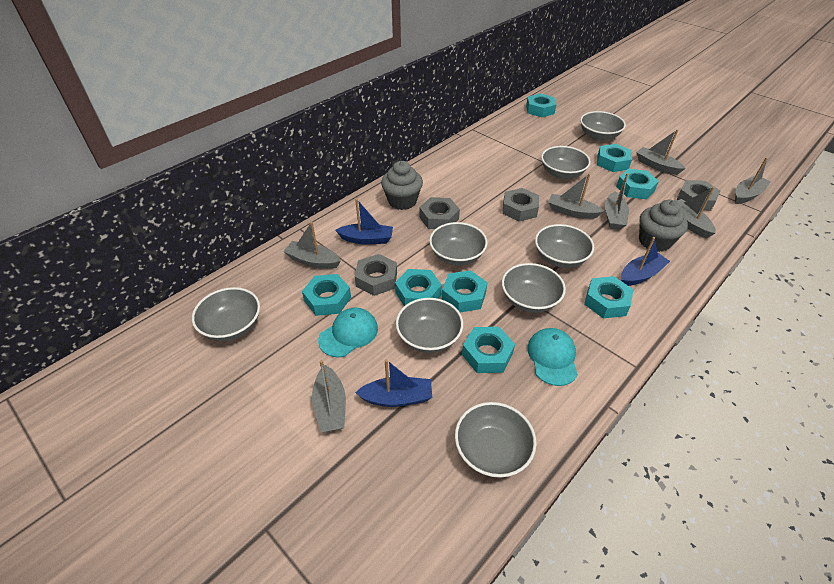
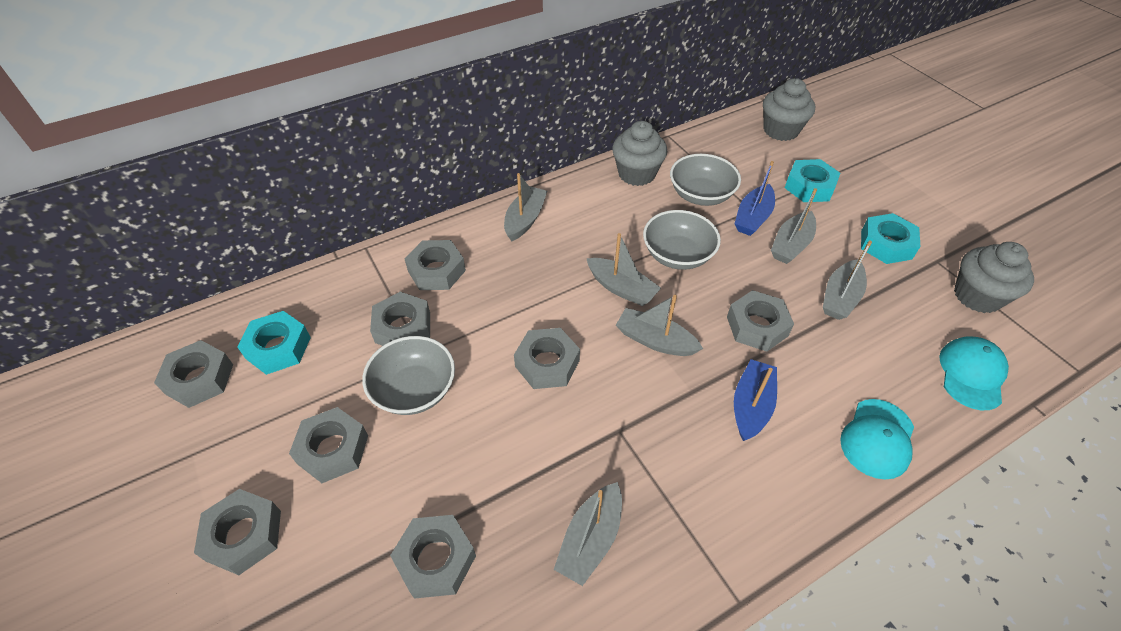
blue boat: 3 -> 2
grey boat: 7 -> 6
grey bowl: 8 -> 3
grey cupcake: 2 -> 3
grey nut: 4 -> 8
turquoise nut: 8 -> 3

